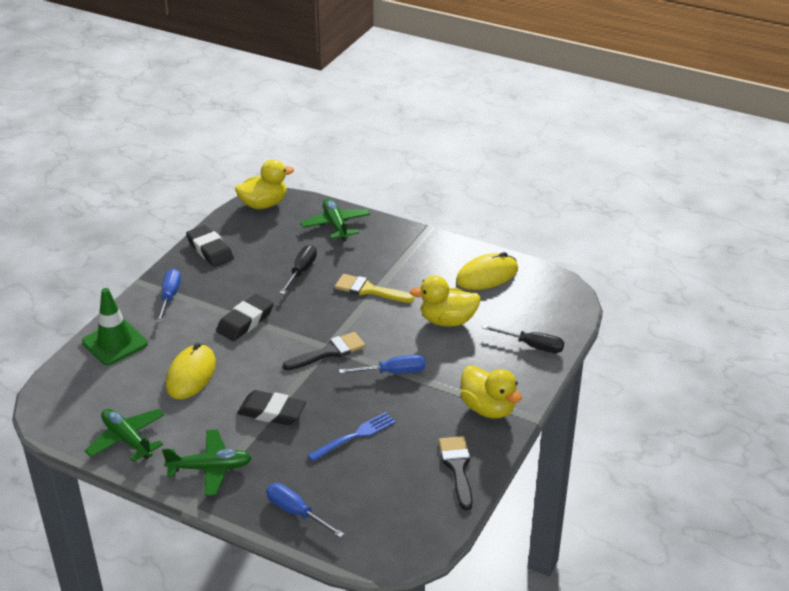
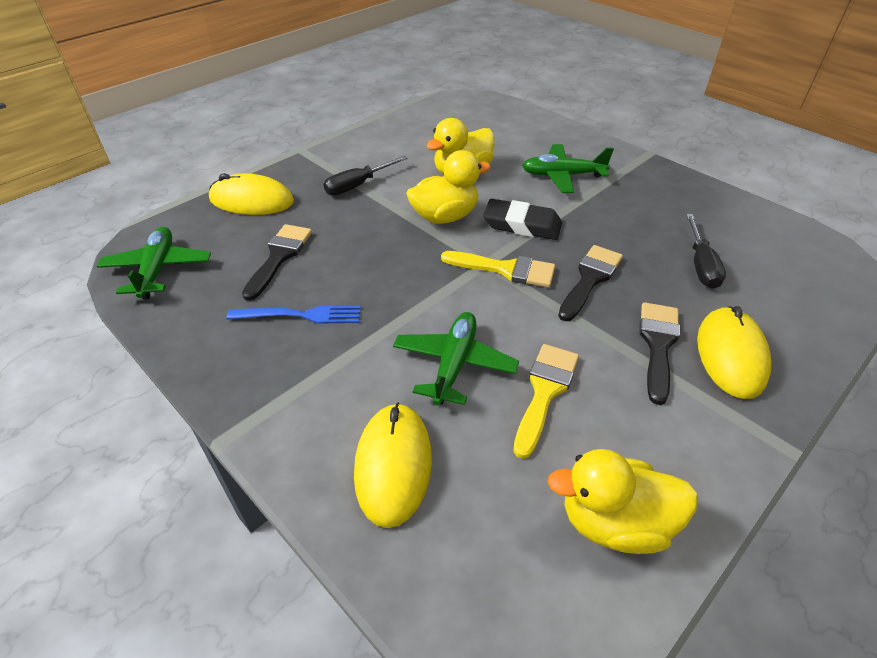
black brush: 2 -> 3
black eraser: 3 -> 1
blue screwdriver: 3 -> 0
green traffic cone: 1 -> 0
yellow brush: 1 -> 2
yellow mouse: 2 -> 3

